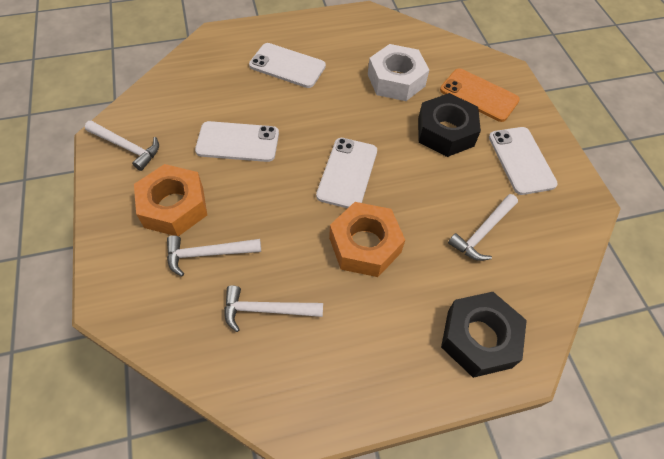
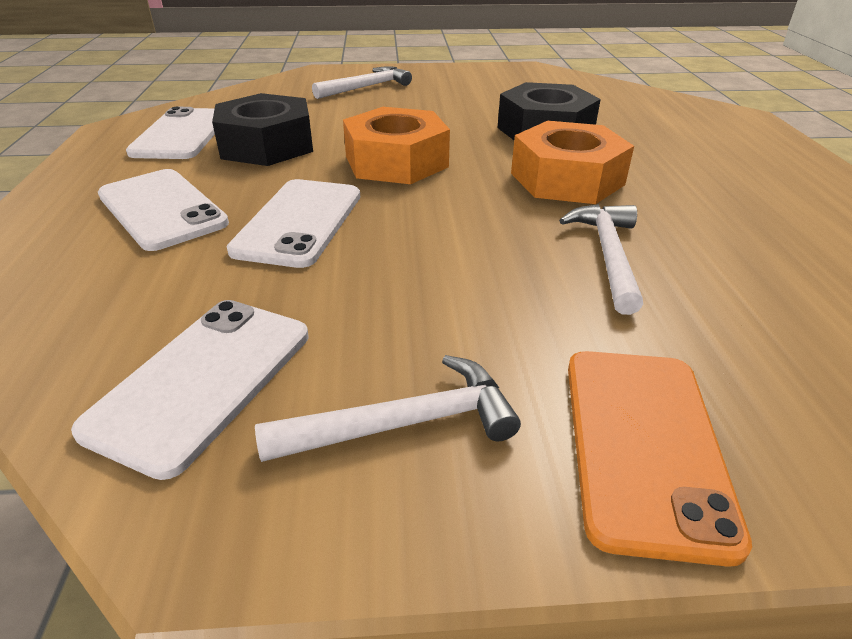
white hammer: 4 -> 3
white nut: 1 -> 0

